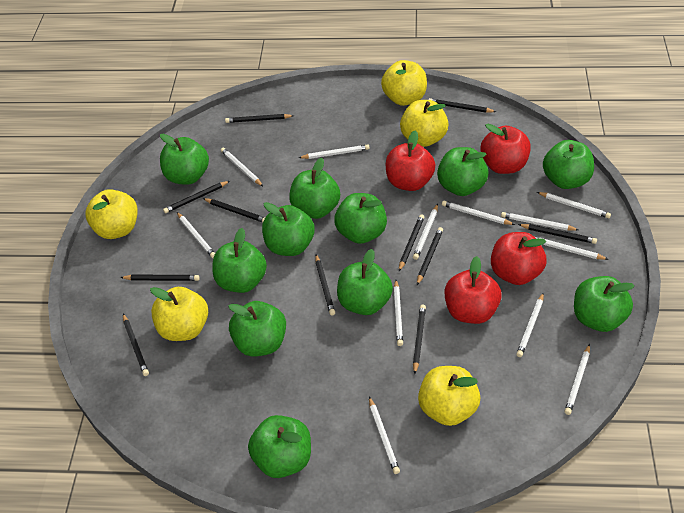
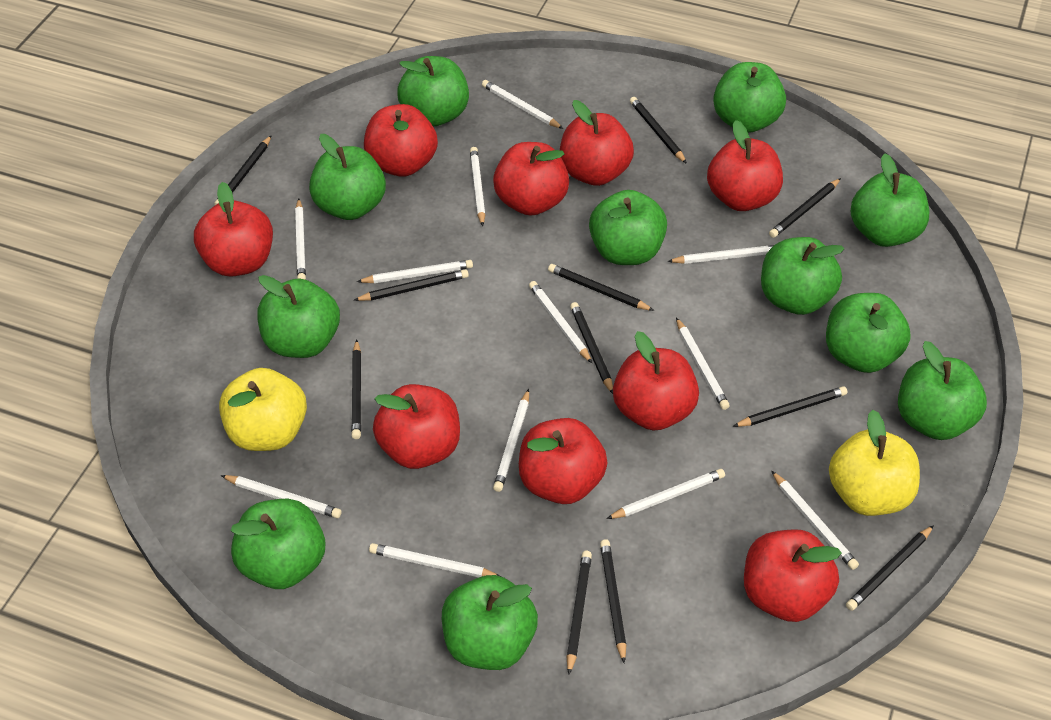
red apple: 4 -> 9
yellow apple: 5 -> 2

